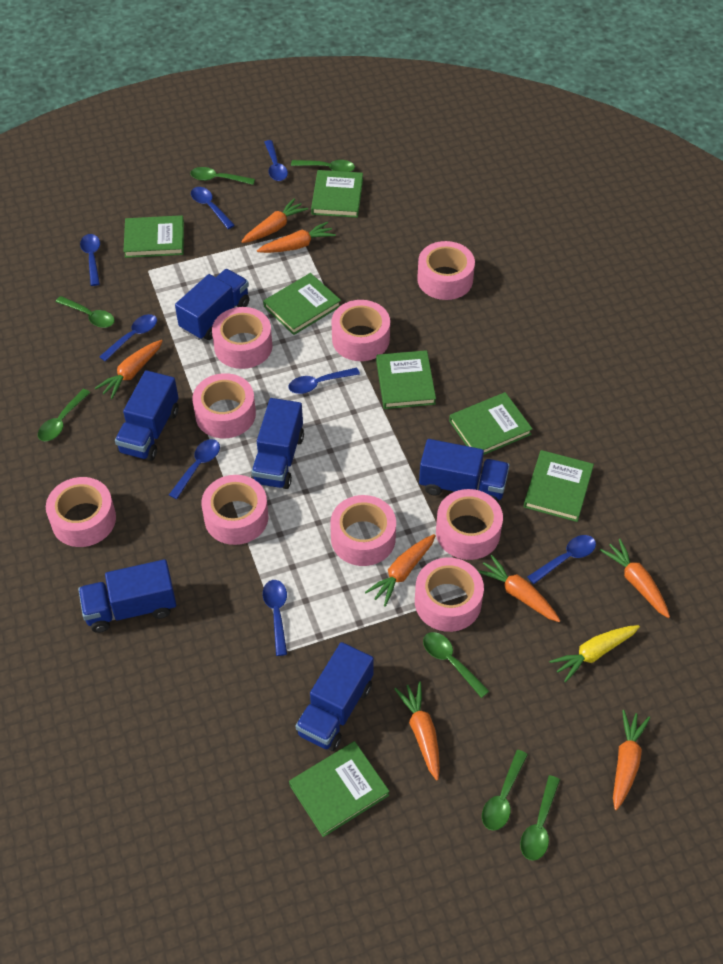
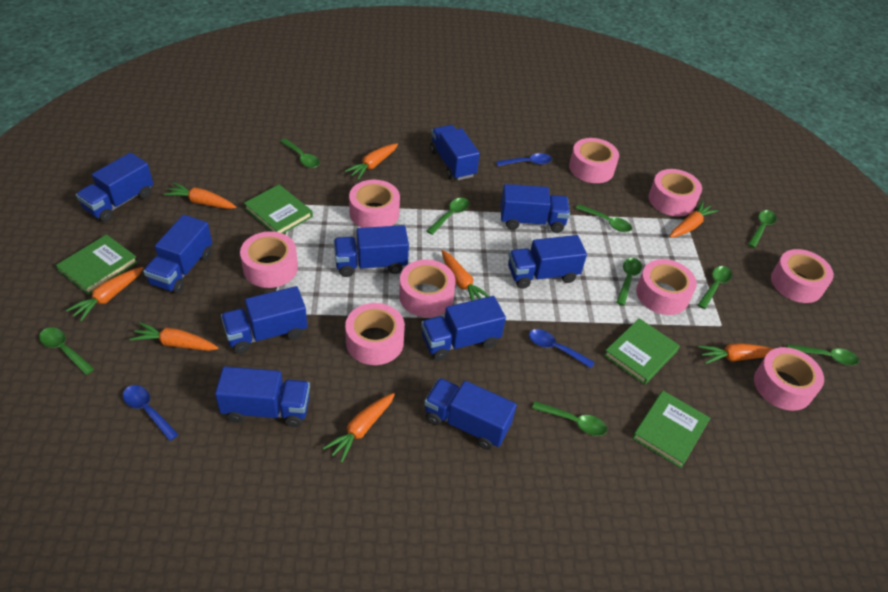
blue spoon: 8 -> 3
blue truck: 6 -> 10
green book: 7 -> 4
green spoon: 7 -> 9
yellow carrot: 1 -> 0

